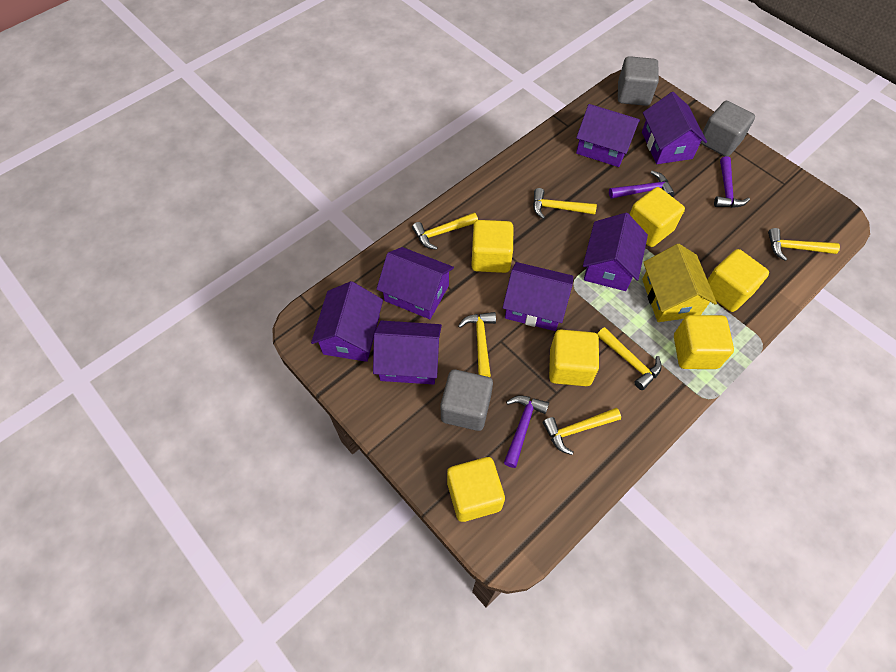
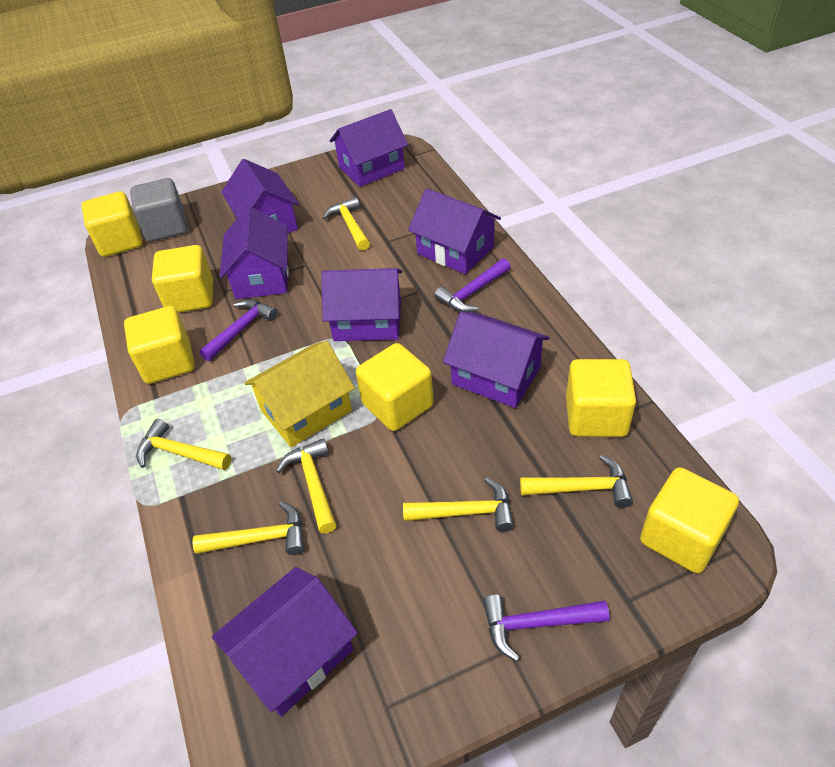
grey cube: 3 -> 1

